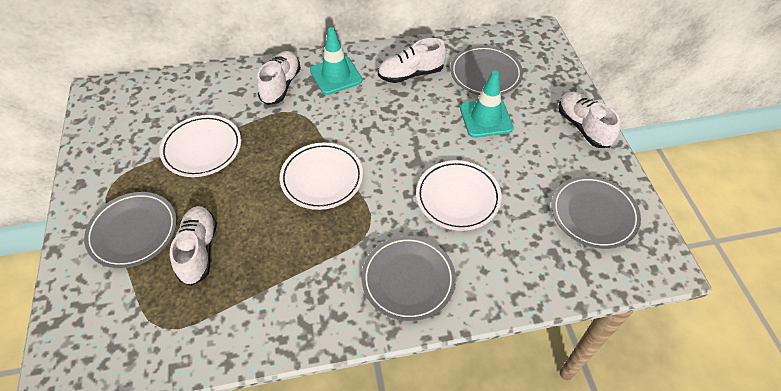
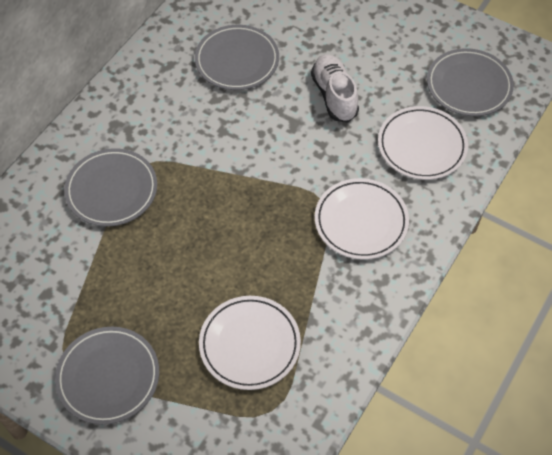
turquoise traffic cone: 2 -> 0
white shoe: 4 -> 1

